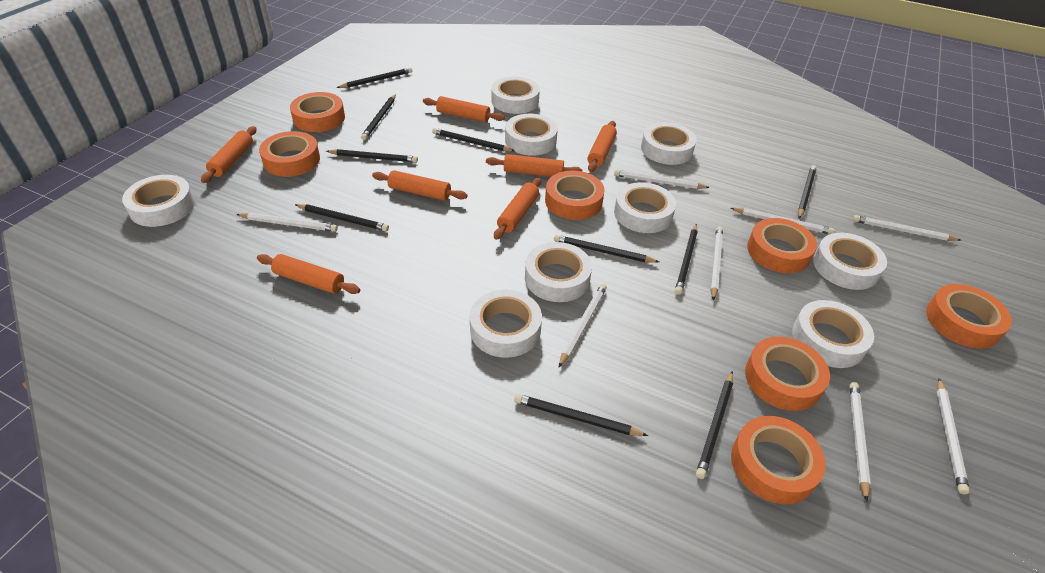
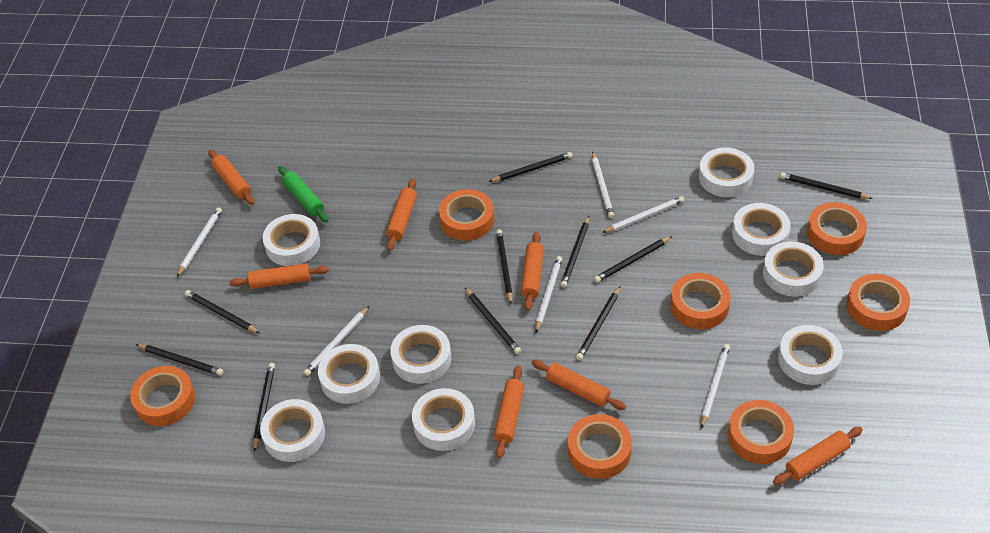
green rolling pin: 0 -> 1
white pencil: 8 -> 6

